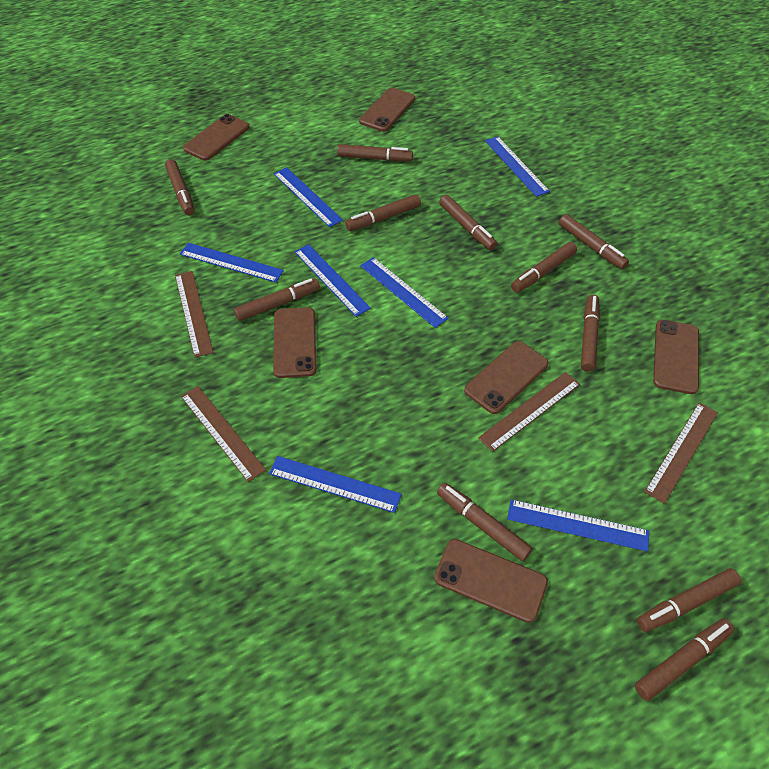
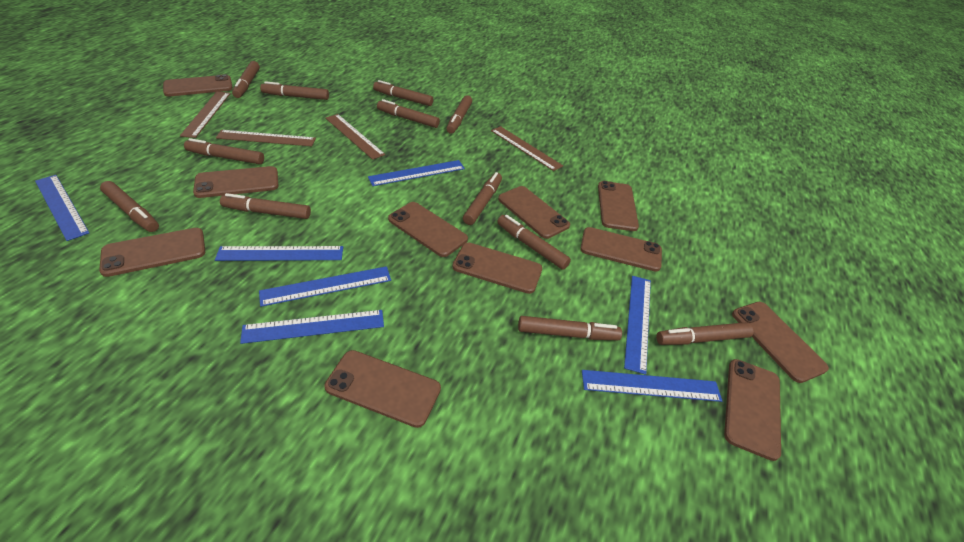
brown marker: 11 -> 12
brown phone: 6 -> 11

